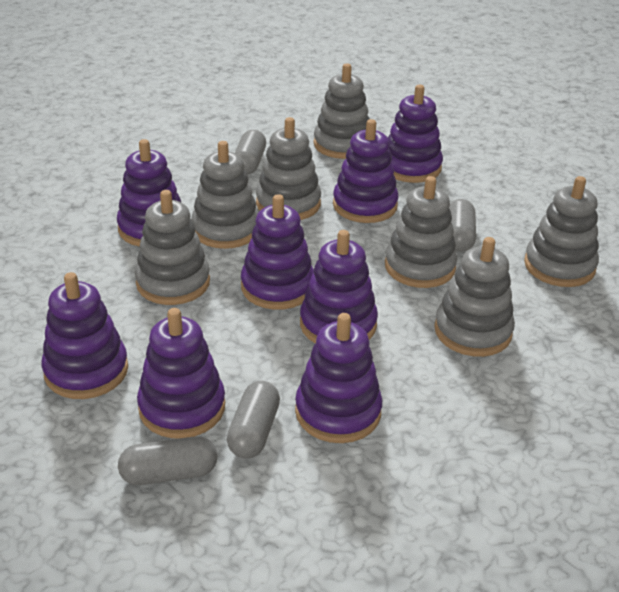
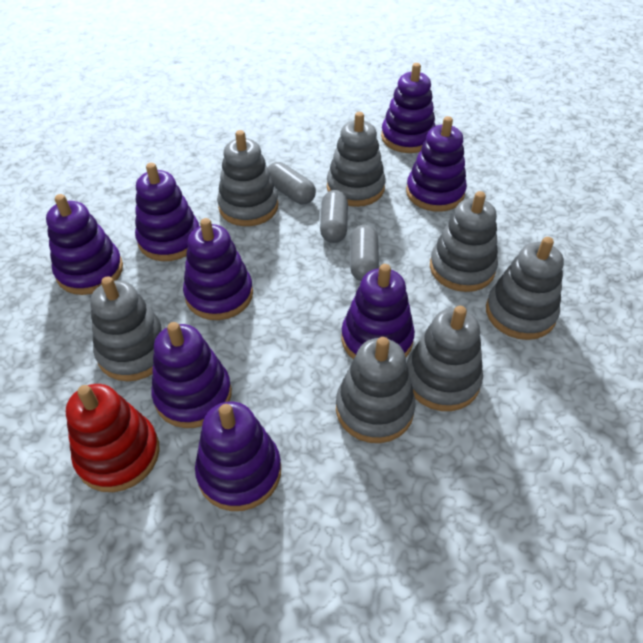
grey capsule: 4 -> 3
red stacking toy: 0 -> 1

